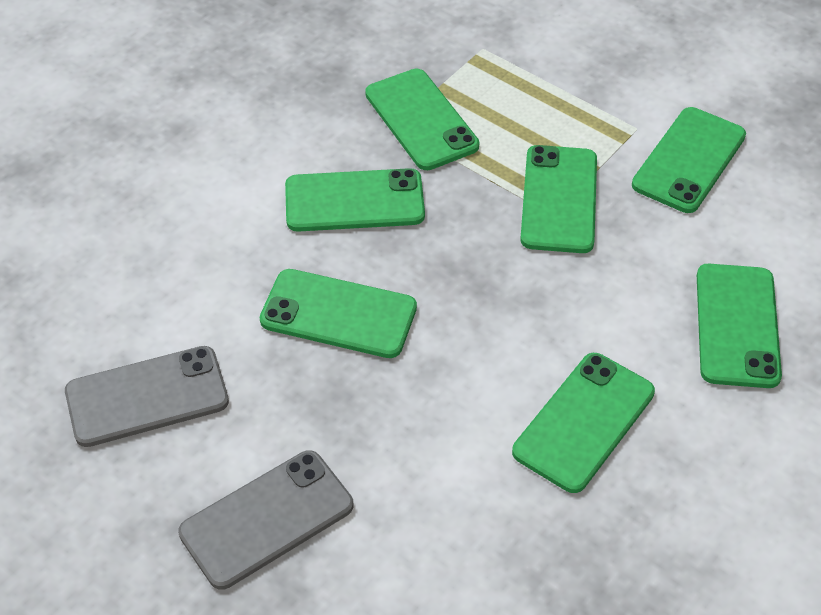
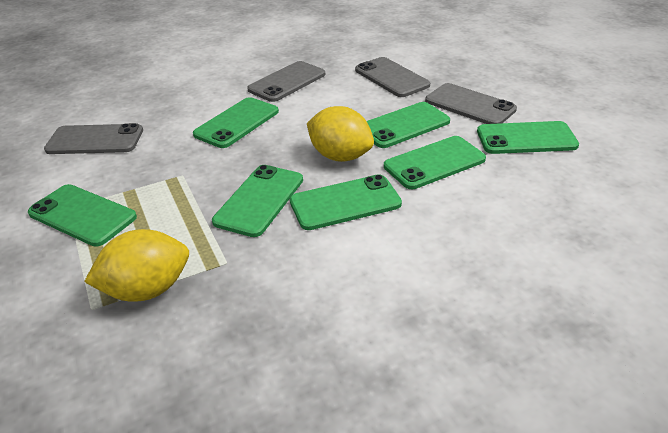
grey phone: 2 -> 4
yellow lemon: 0 -> 2

